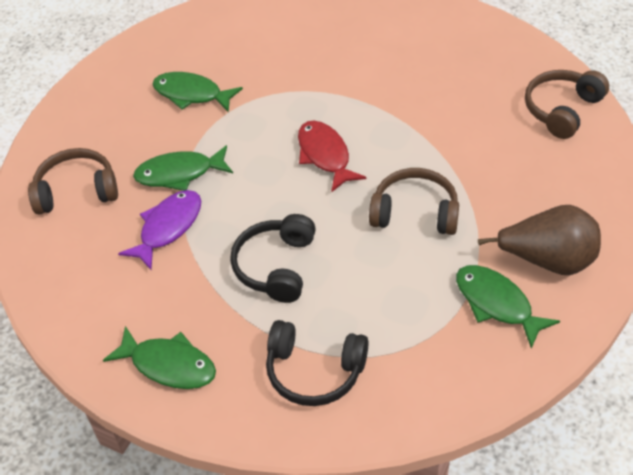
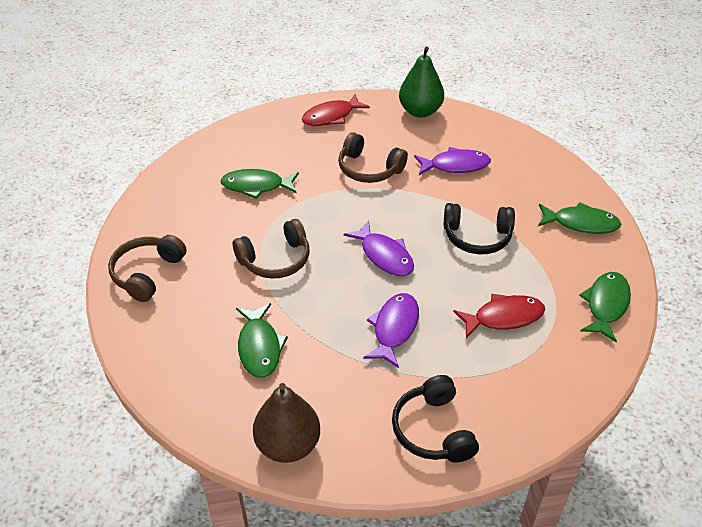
green pear: 0 -> 1
purple fish: 1 -> 3
red fish: 1 -> 2

